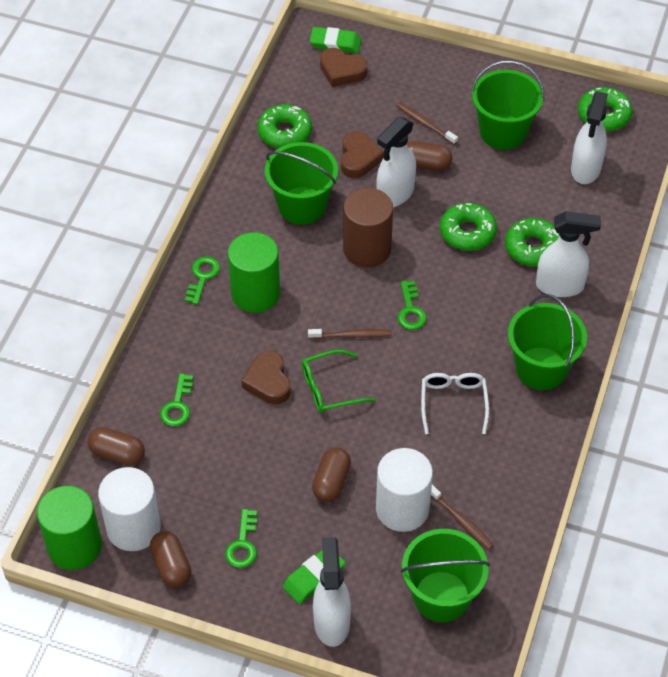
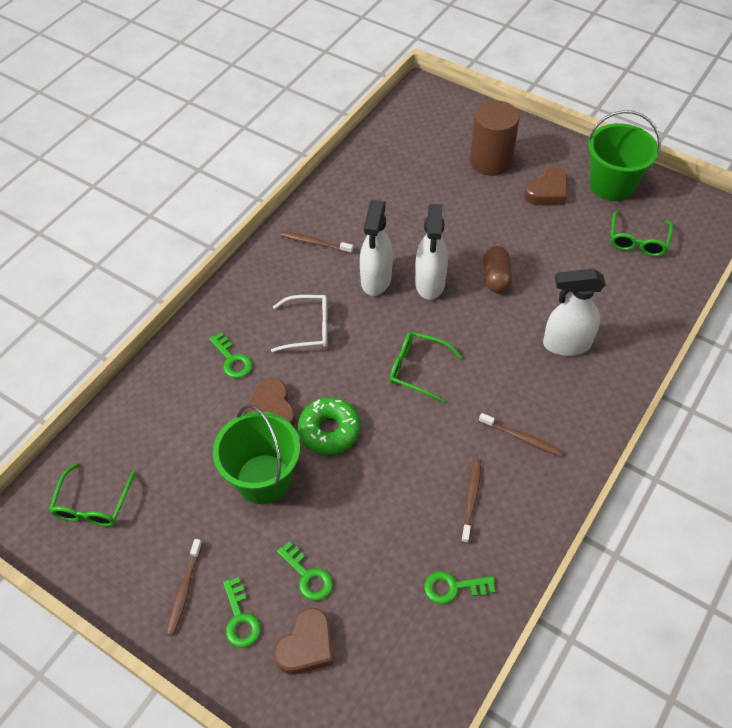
brown capsule: 4 -> 1
brown toothbrush: 3 -> 4
green bucket: 4 -> 2
green cylinder: 2 -> 0
green donut: 4 -> 1
green eraser: 2 -> 0
green glasses: 1 -> 3
white cylinder: 2 -> 0
white spray bottle: 4 -> 3

